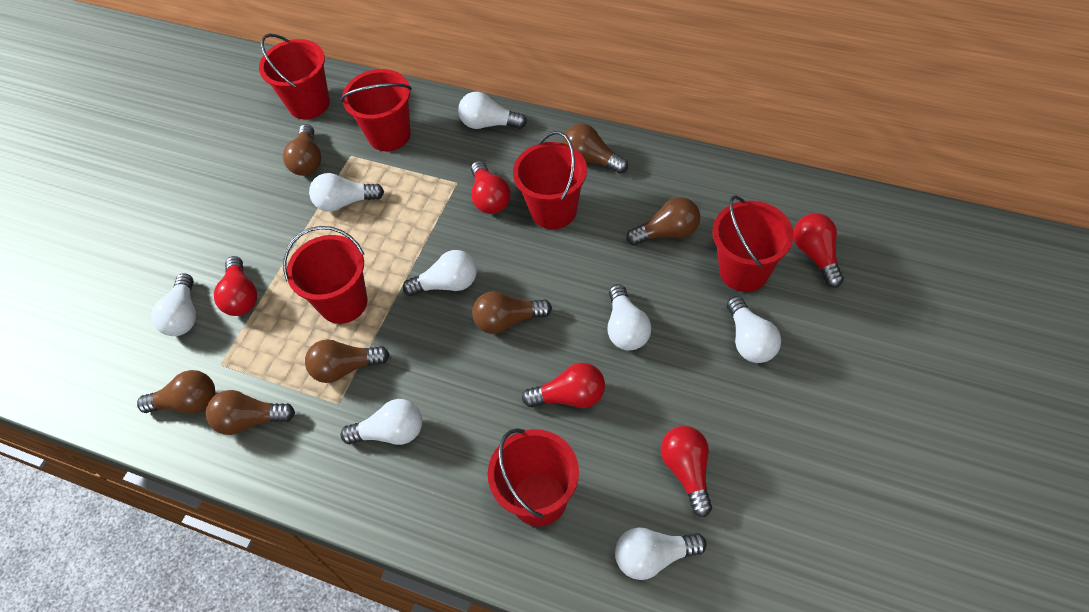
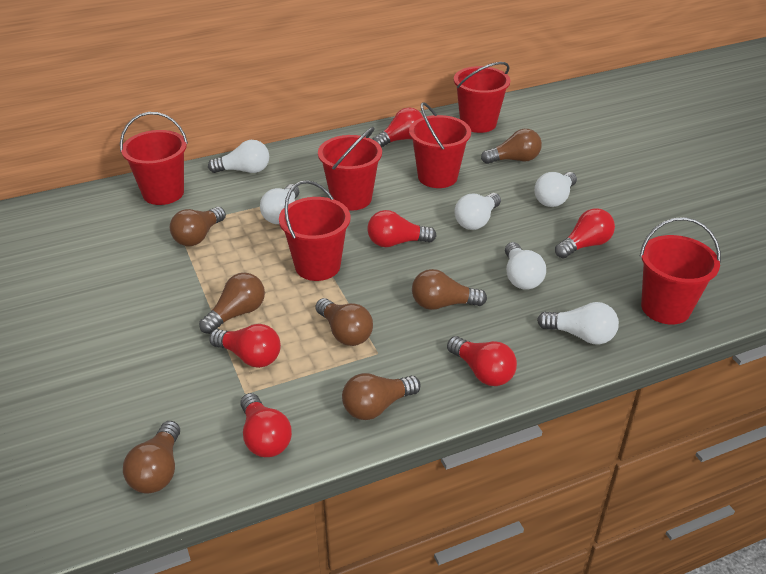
red light bulb: 5 -> 6
white light bulb: 8 -> 6

